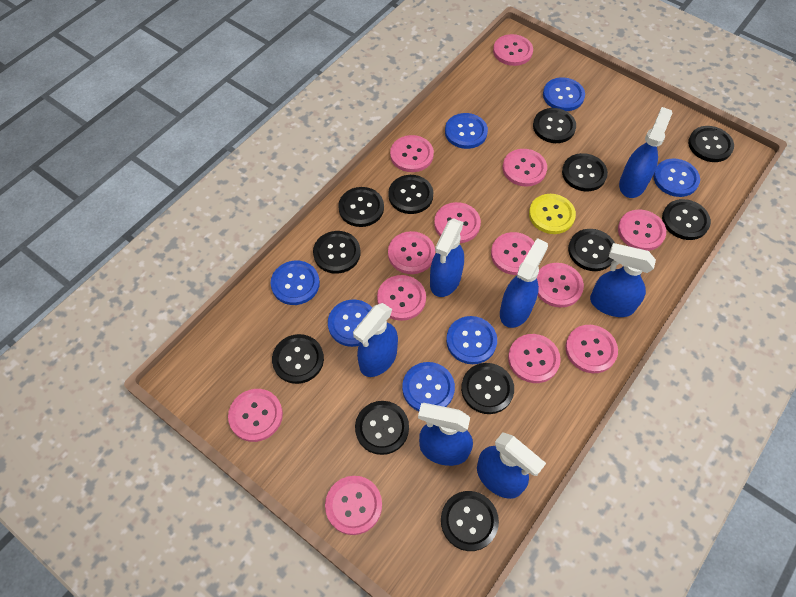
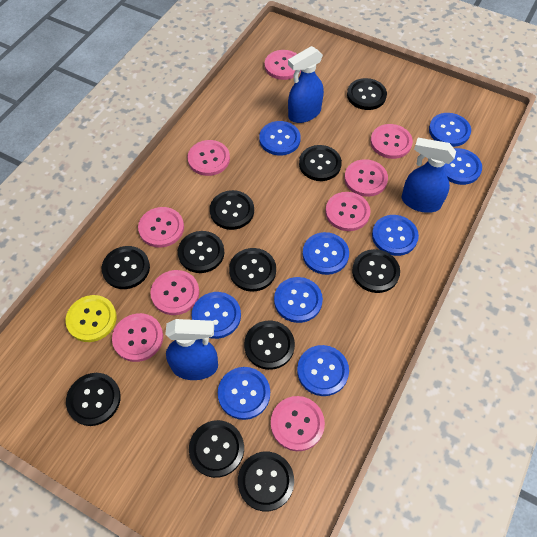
black button: 12 -> 11
blue button: 7 -> 9
blue spray bottle: 7 -> 3
pink button: 13 -> 9

